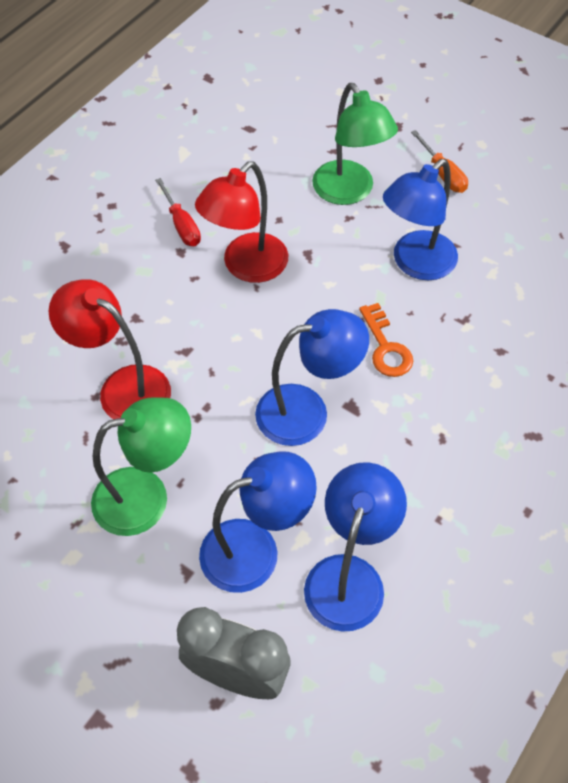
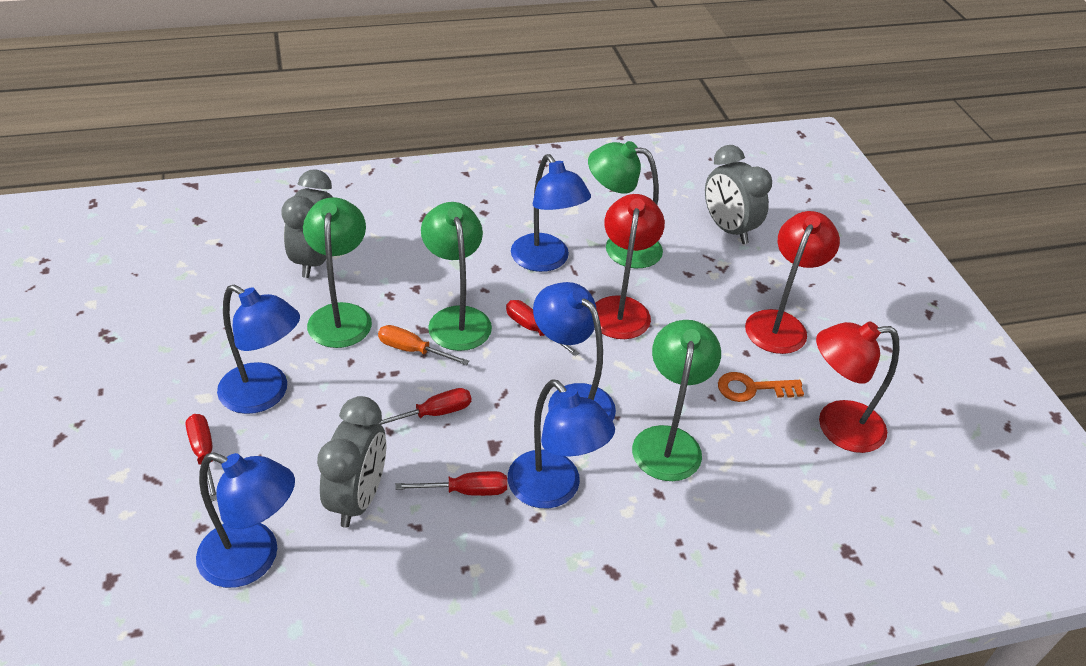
blue lamp: 4 -> 5
green lamp: 2 -> 4
grey clock: 1 -> 3
red lamp: 2 -> 3
red screwdriver: 1 -> 4

